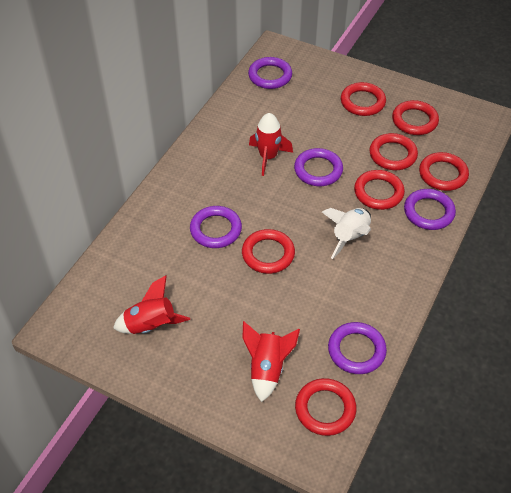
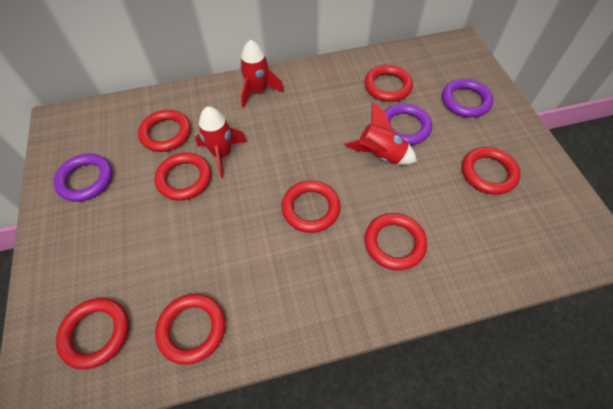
purple ring: 5 -> 3
red ring: 7 -> 8
white rocket: 1 -> 0

